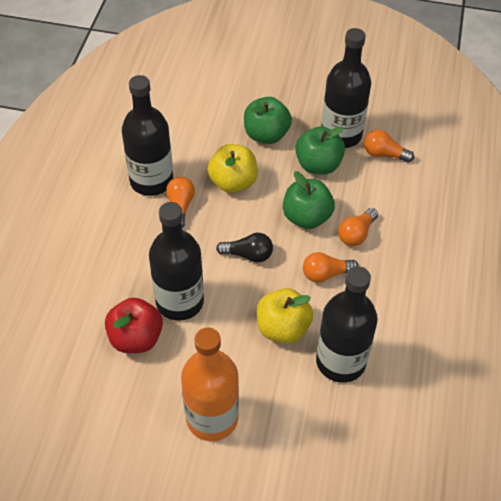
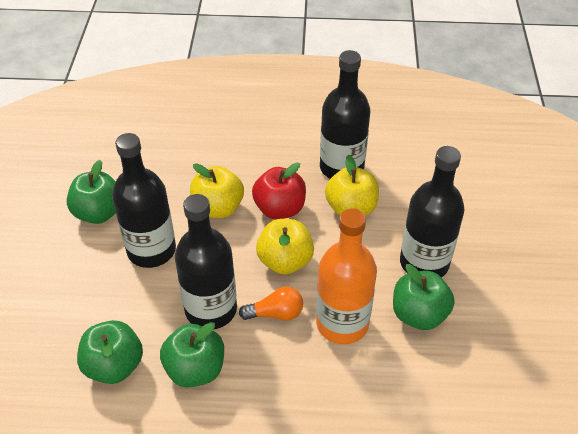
black light bulb: 1 -> 0
green apple: 3 -> 4
orange light bulb: 4 -> 1
yellow apple: 2 -> 3

